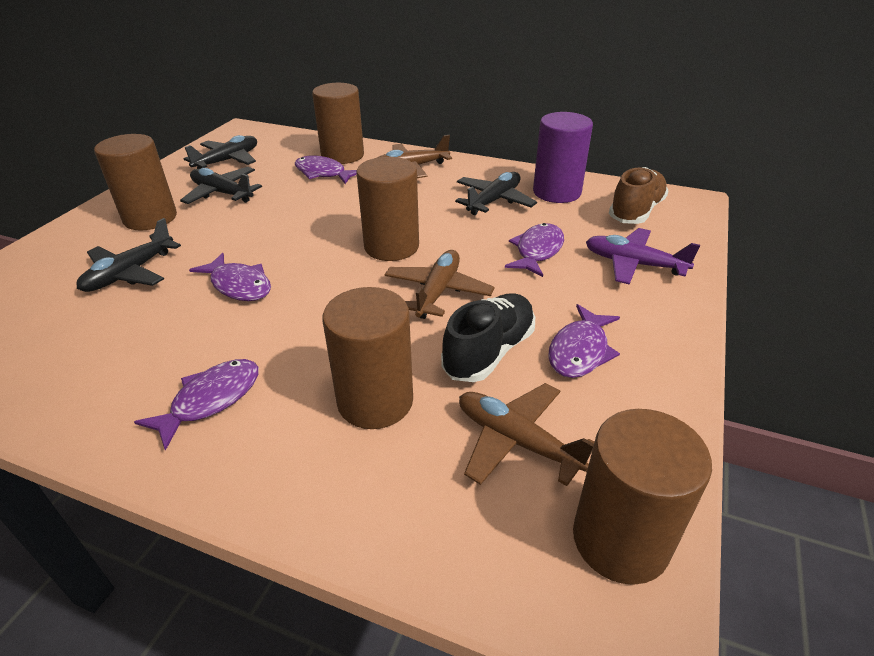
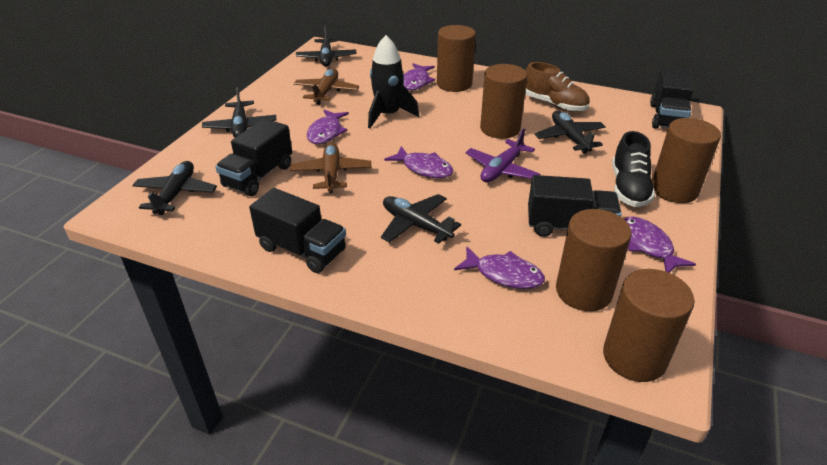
black plane: 4 -> 5
black rocket: 0 -> 1
black truck: 0 -> 4
brown plane: 3 -> 2
purple cylinder: 1 -> 0

